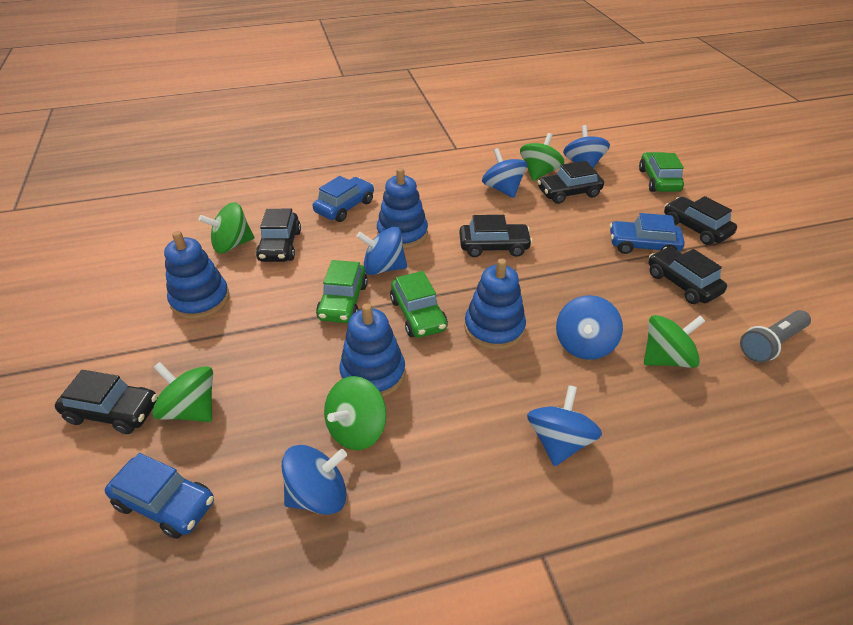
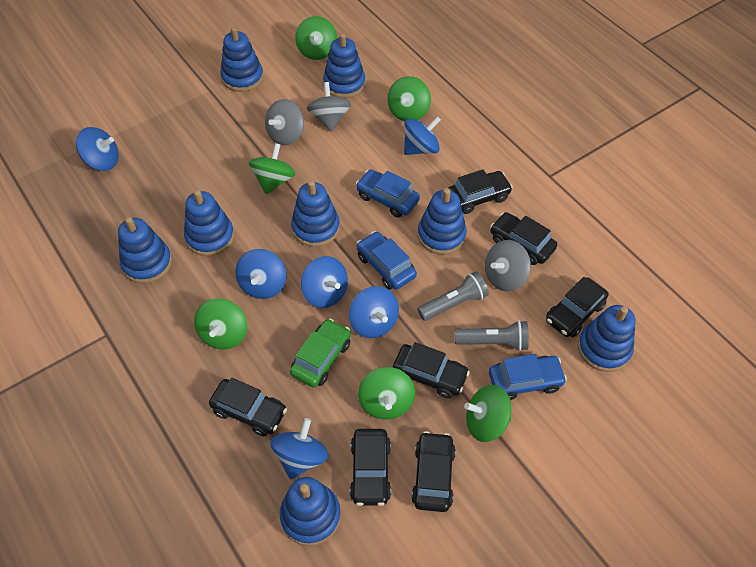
black car: 6 -> 7
blue stacking toy: 4 -> 8
green car: 3 -> 1
green spinning top: 5 -> 6
grey flashlight: 1 -> 2
grey spinning top: 0 -> 3

